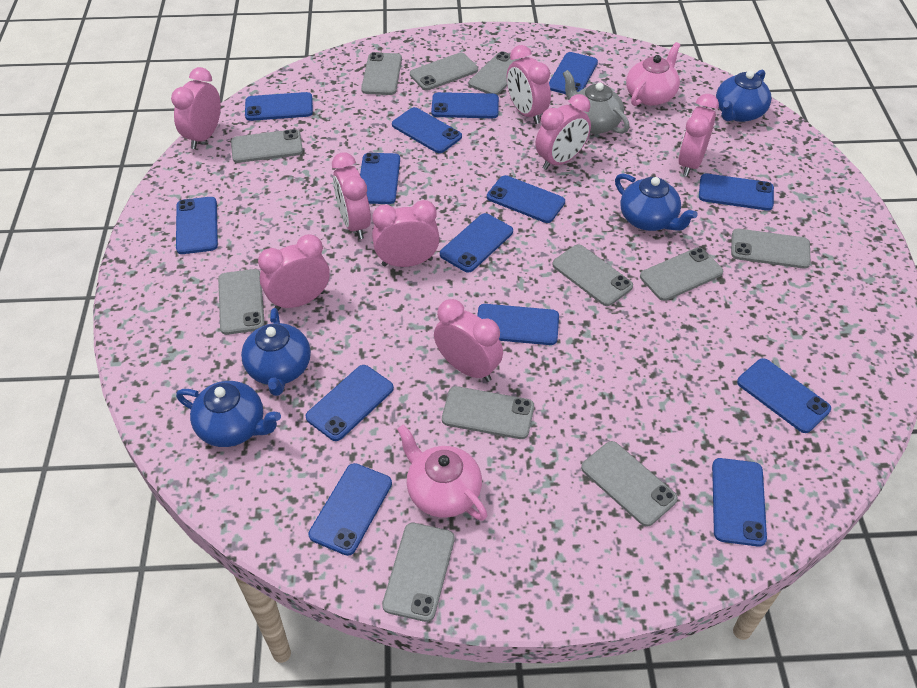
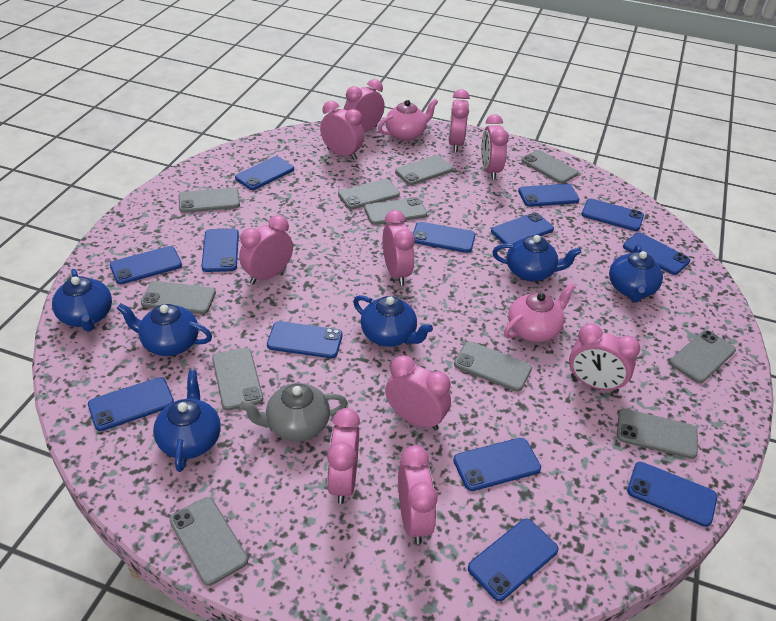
blue phone: 14 -> 13
blue teapot: 4 -> 6
pink clock: 8 -> 10

